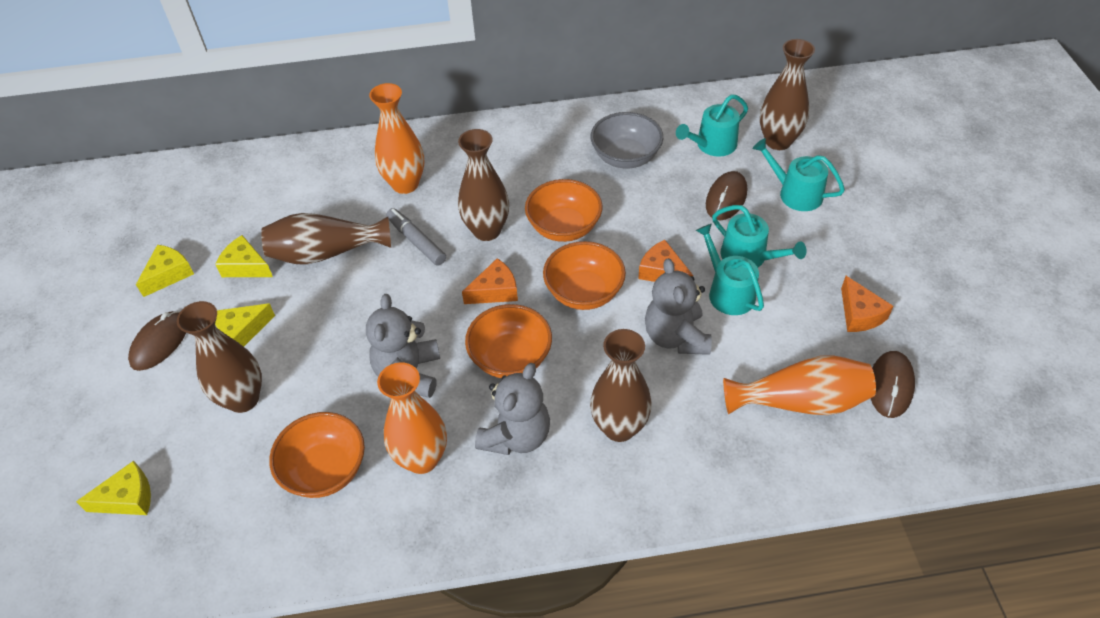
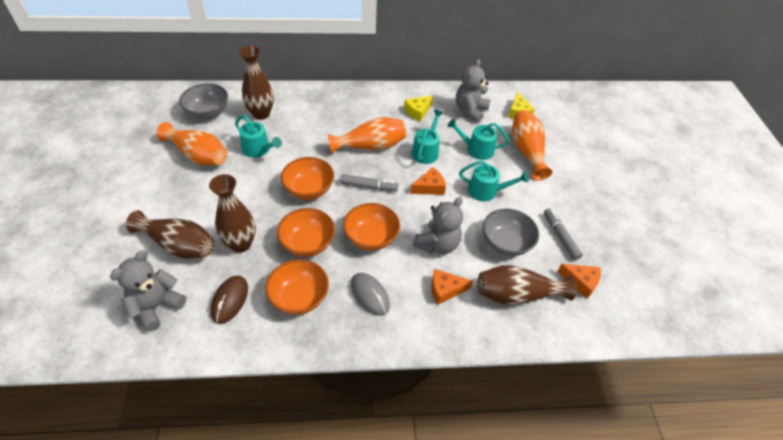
brown mouse: 3 -> 1
brown vase: 5 -> 4
grey bowl: 1 -> 2
grey marker: 1 -> 2
grey mouse: 0 -> 1
yellow cheese: 4 -> 2

